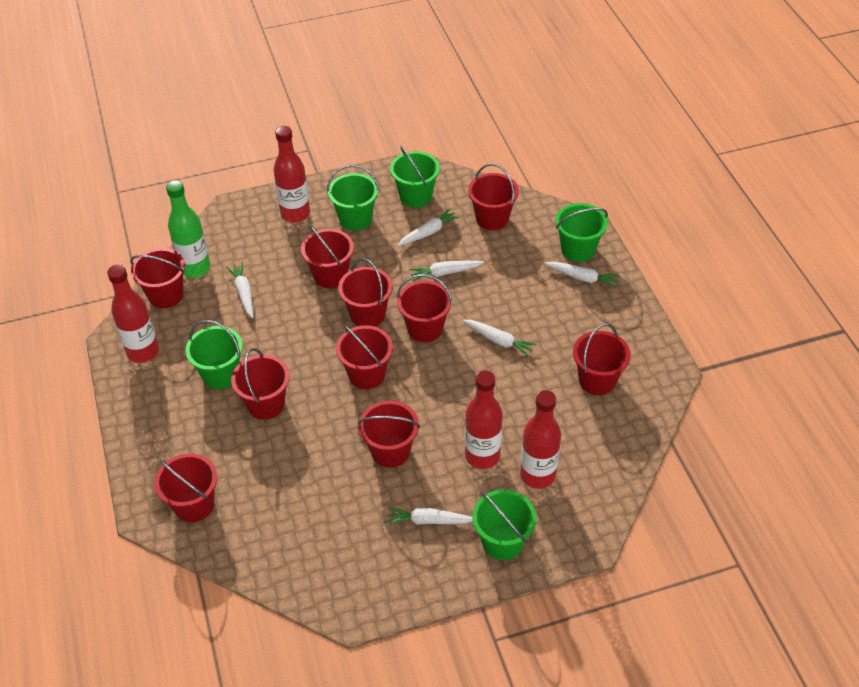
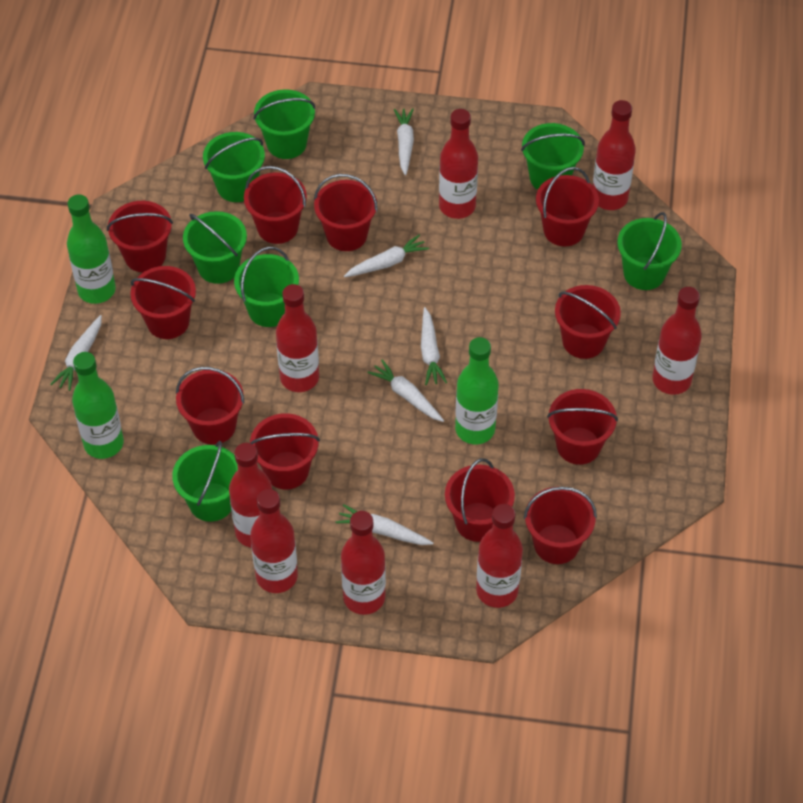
green bottle: 1 -> 3
green bucket: 5 -> 7
red bottle: 4 -> 8
red bucket: 10 -> 11

